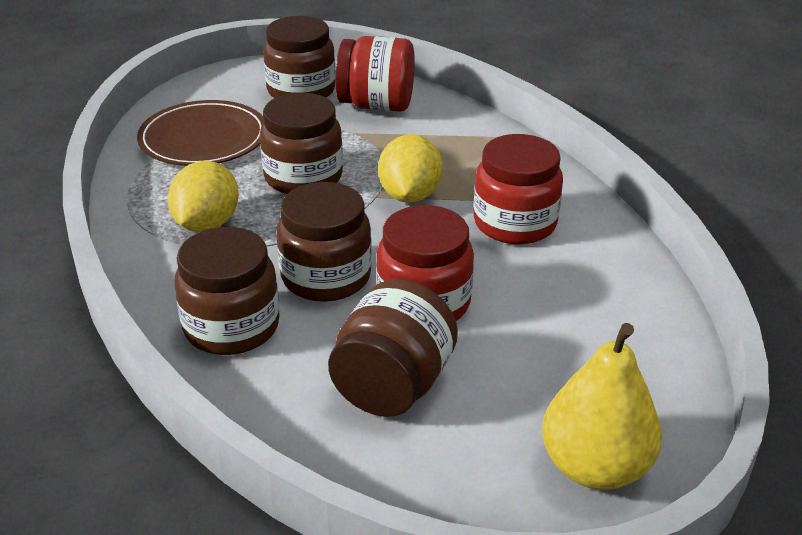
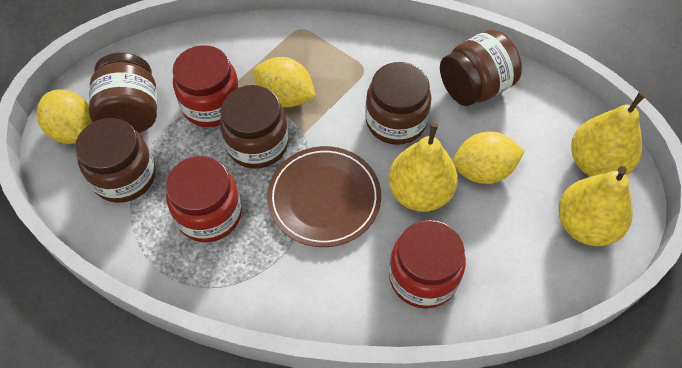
yellow lemon: 2 -> 3
yellow pear: 1 -> 3

